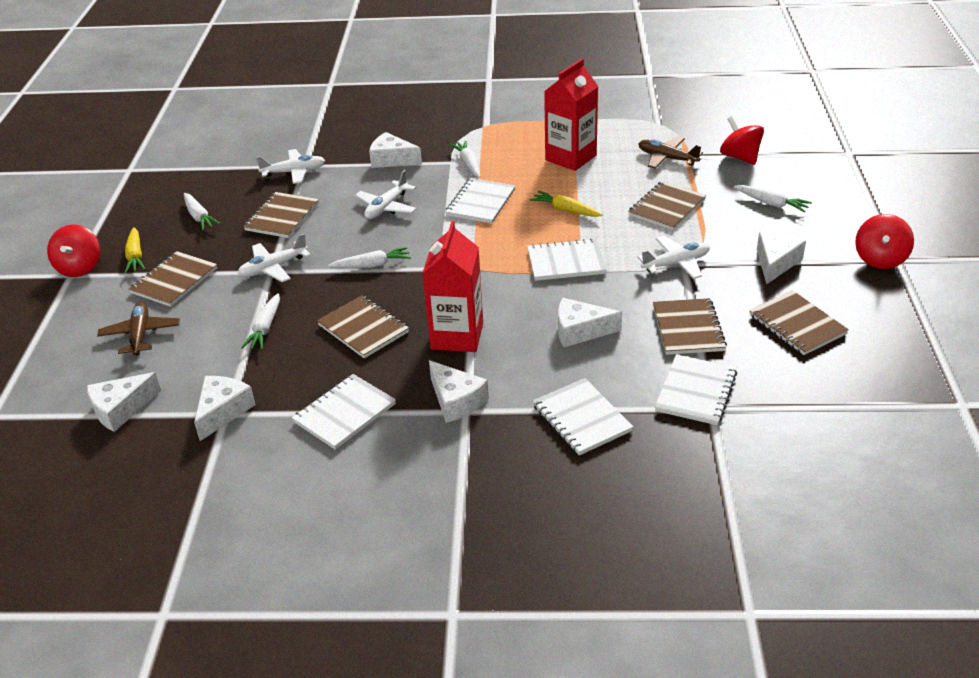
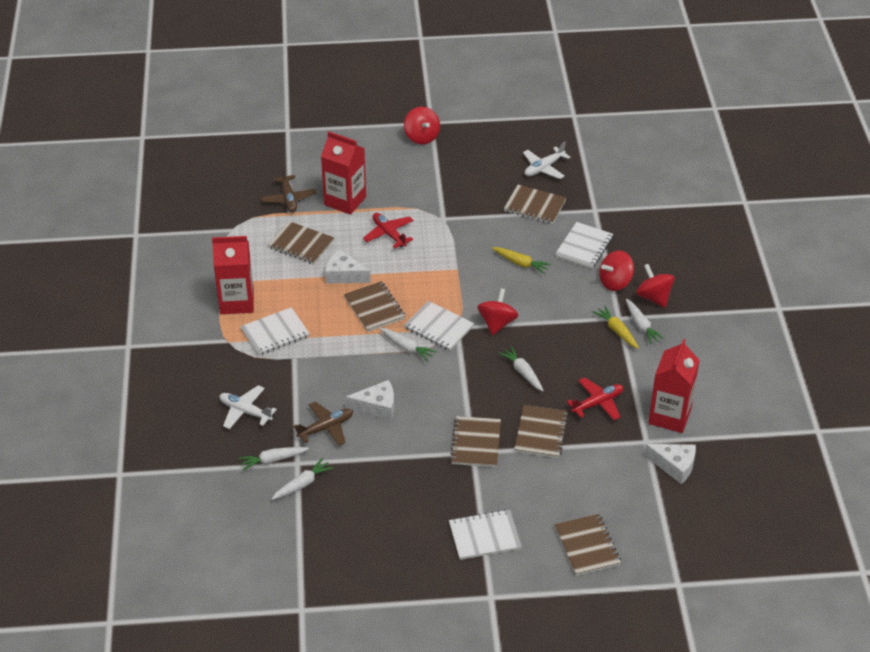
red carton: 2 -> 3
red plane: 0 -> 2
red spinning top: 3 -> 4
white cheese: 6 -> 3
white notebook: 5 -> 4
white plane: 4 -> 2

